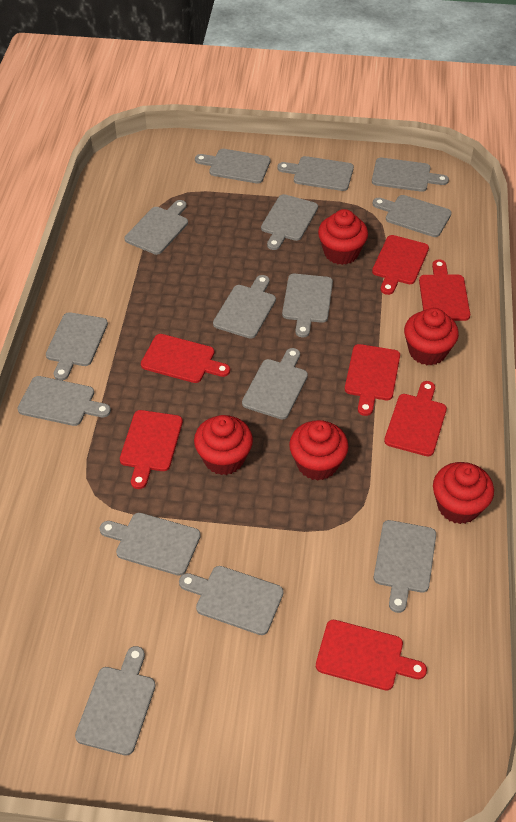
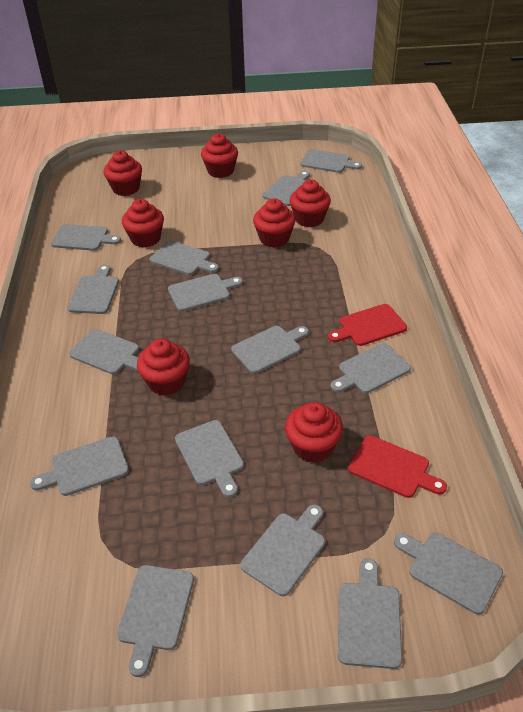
red cupcake: 5 -> 7
red cutting board: 7 -> 2

